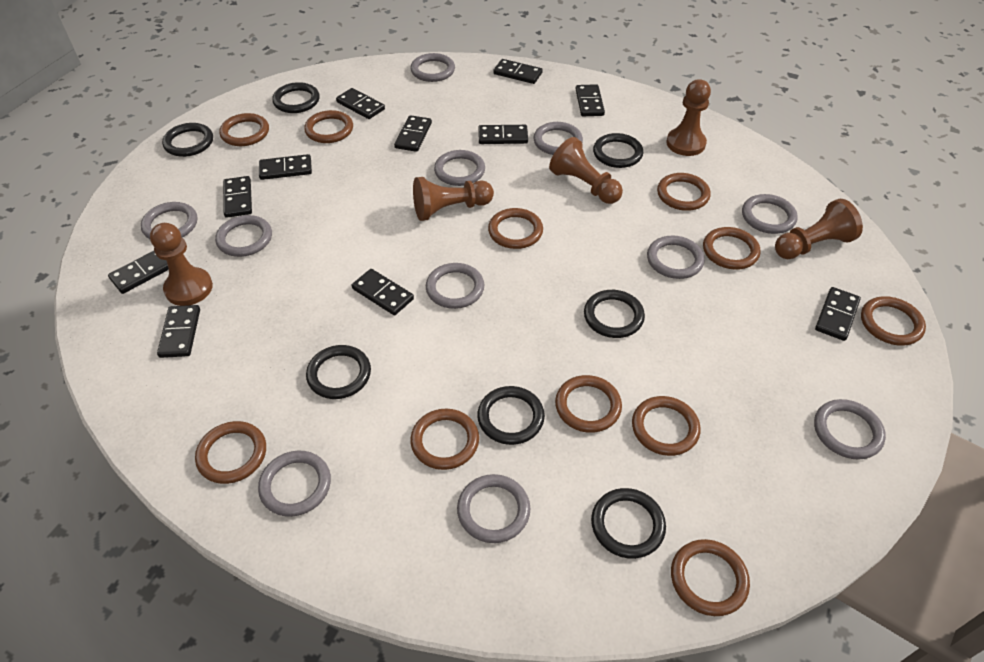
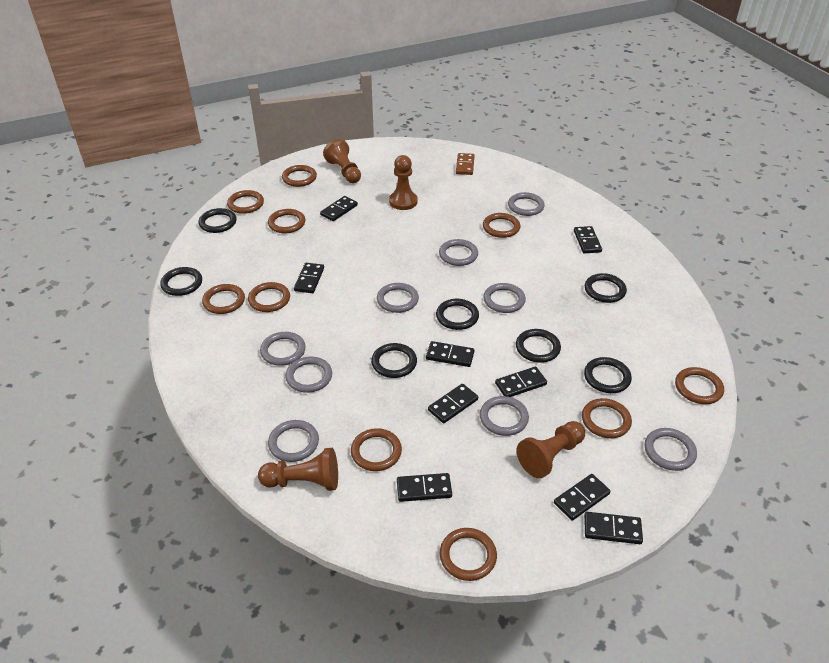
black domino: 11 -> 9
brown domino: 0 -> 1
brown pawn: 5 -> 4
brown ring: 11 -> 10
grey ring: 11 -> 9

